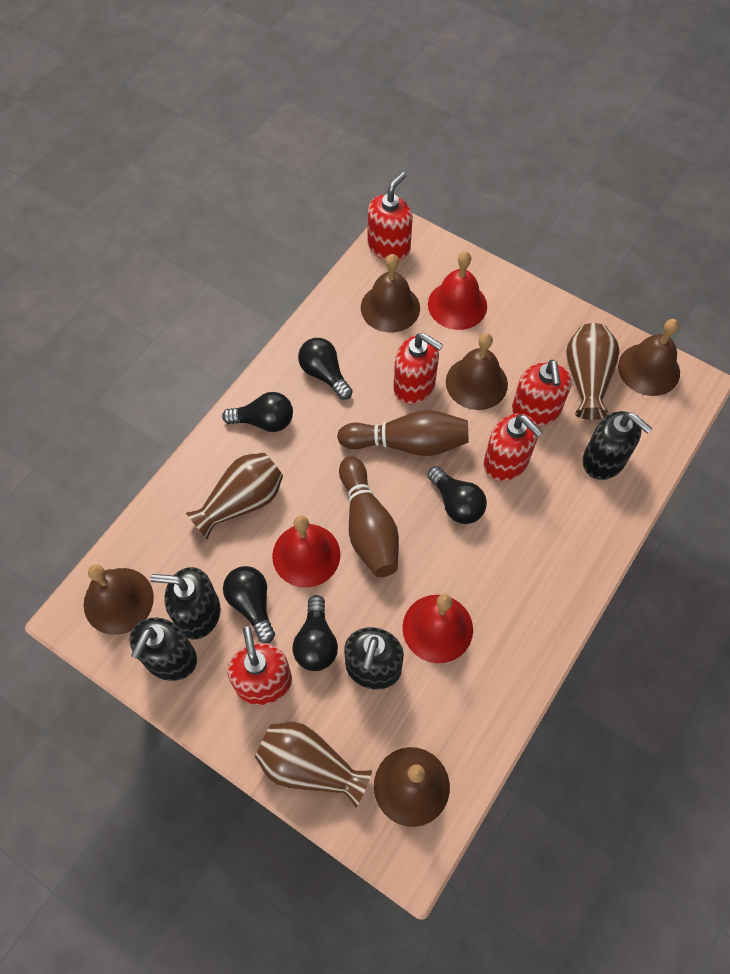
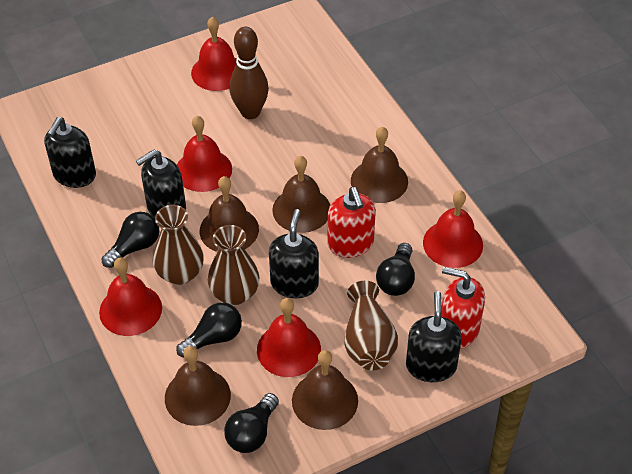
black light bulb: 5 -> 4
brown bowling pin: 2 -> 1
red bell: 3 -> 5
red soap dispenser: 5 -> 2

